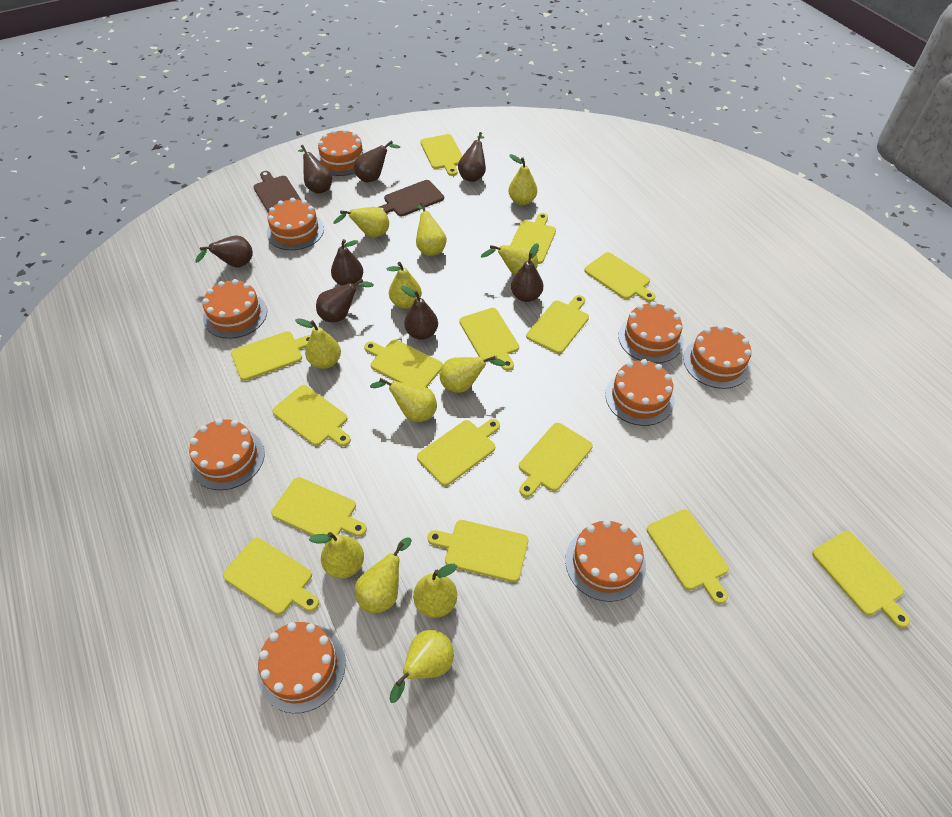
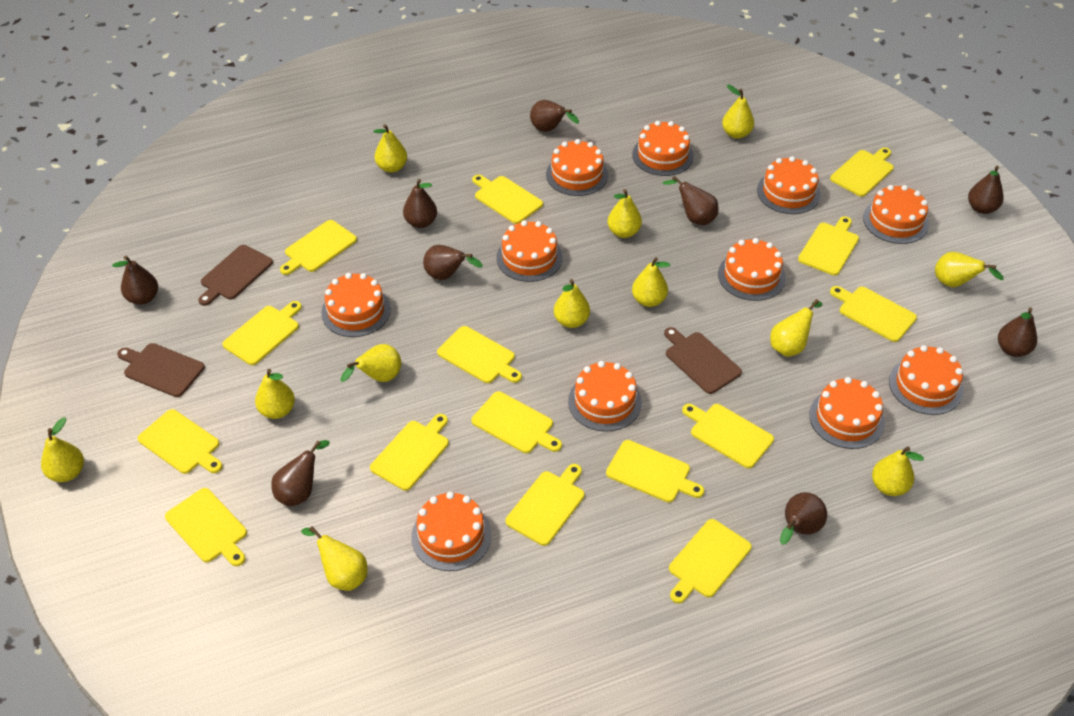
brown cutting board: 2 -> 3
brown pear: 8 -> 9
orange cake: 9 -> 11

